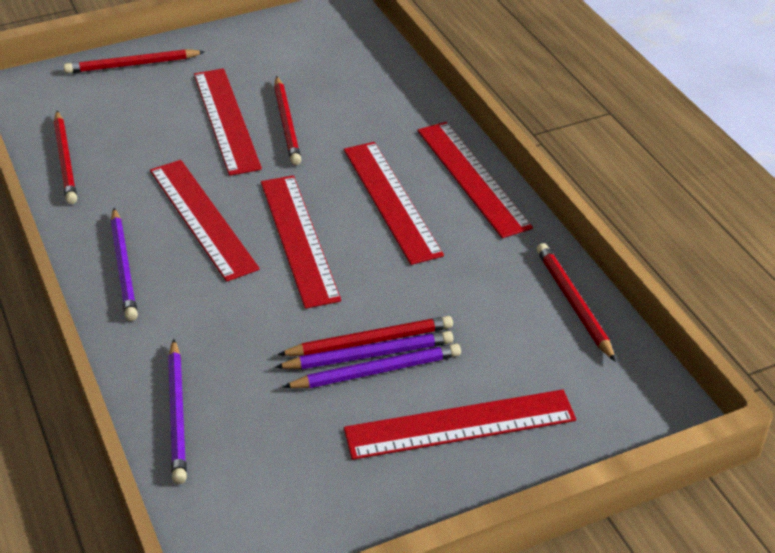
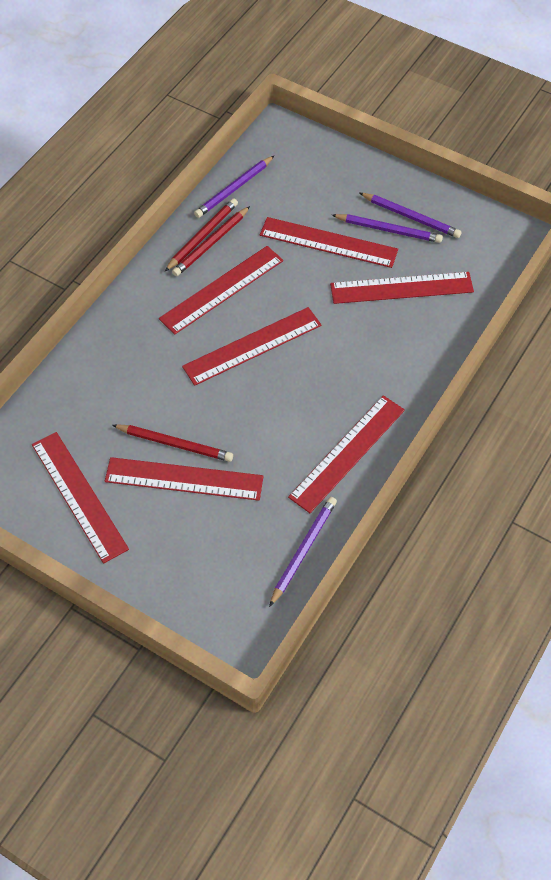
red pencil: 5 -> 3
red ruler: 6 -> 7

